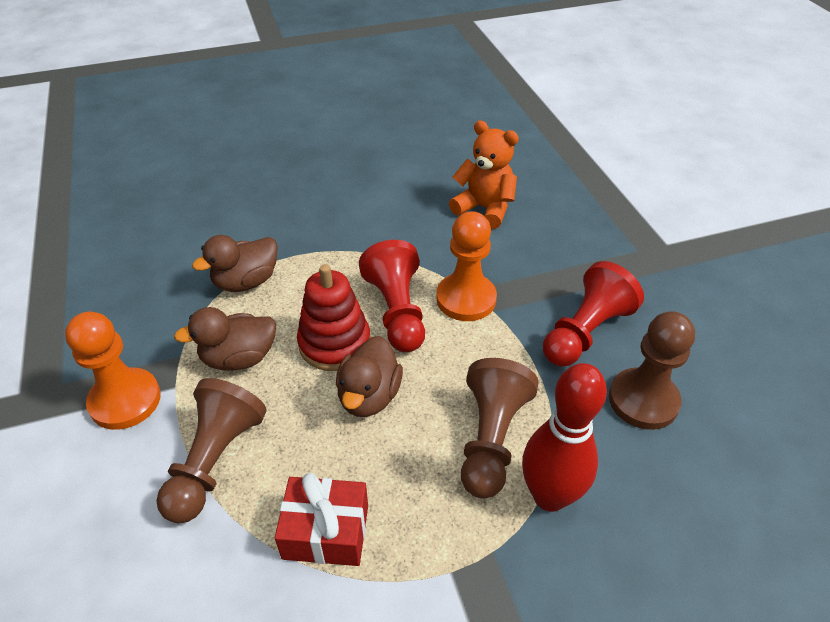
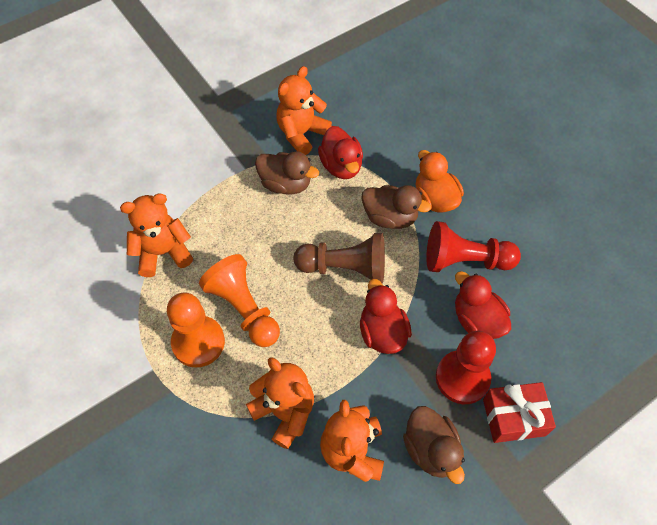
brown pawn: 3 -> 1
orange duck: 0 -> 1
orange teddy bear: 1 -> 4
red bowling pin: 1 -> 0
red duck: 0 -> 3
red stacking toy: 1 -> 0

